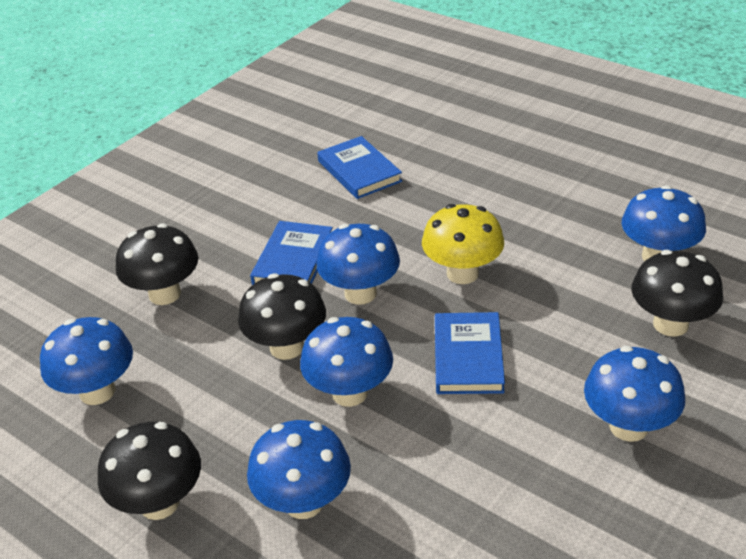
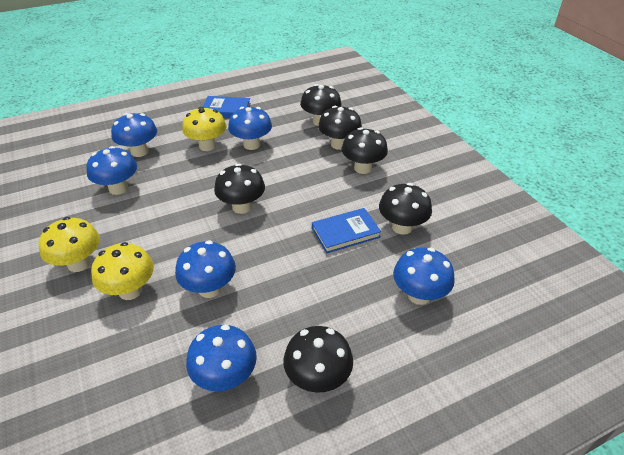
black mushroom: 4 -> 6
blue book: 3 -> 2
yellow mushroom: 1 -> 3

